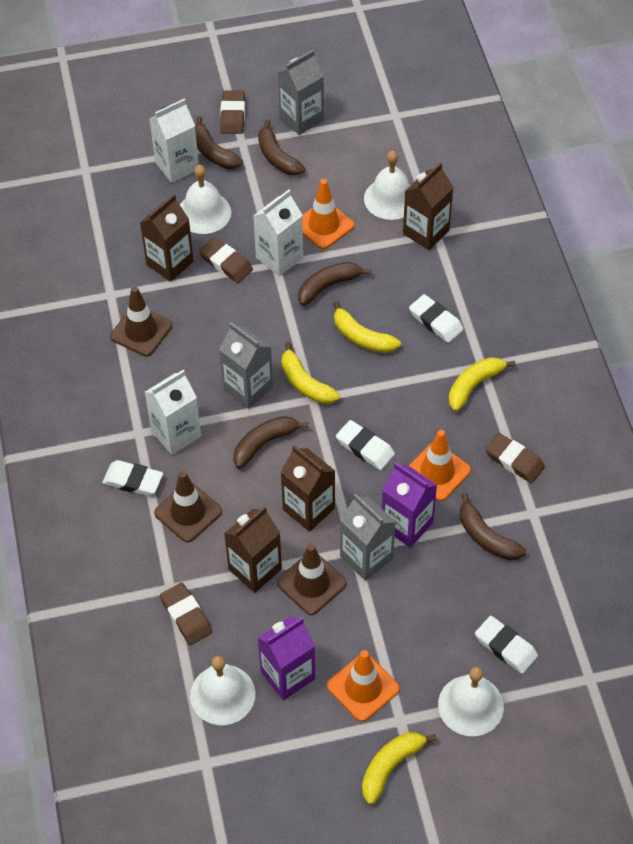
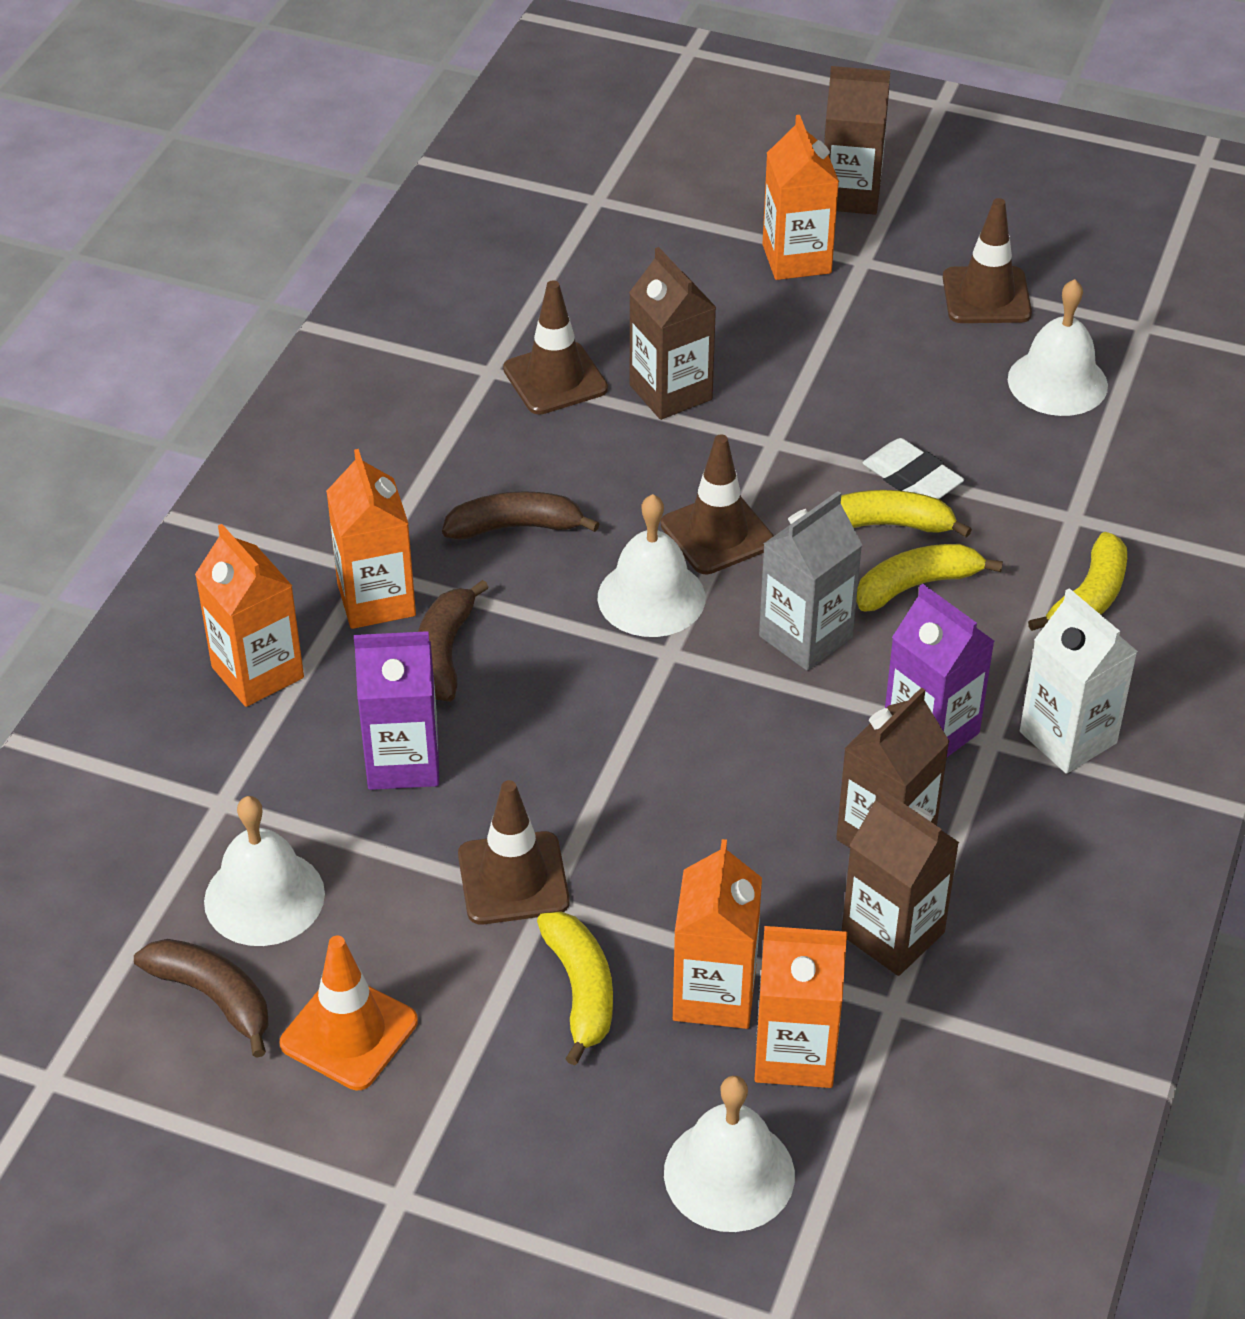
brown banana: 5 -> 3
brown eraser: 4 -> 0
brown traffic cone: 3 -> 4
grey carton: 3 -> 1
orange carton: 0 -> 5
orange traffic cone: 3 -> 1
white carton: 3 -> 1
white eraser: 4 -> 1

